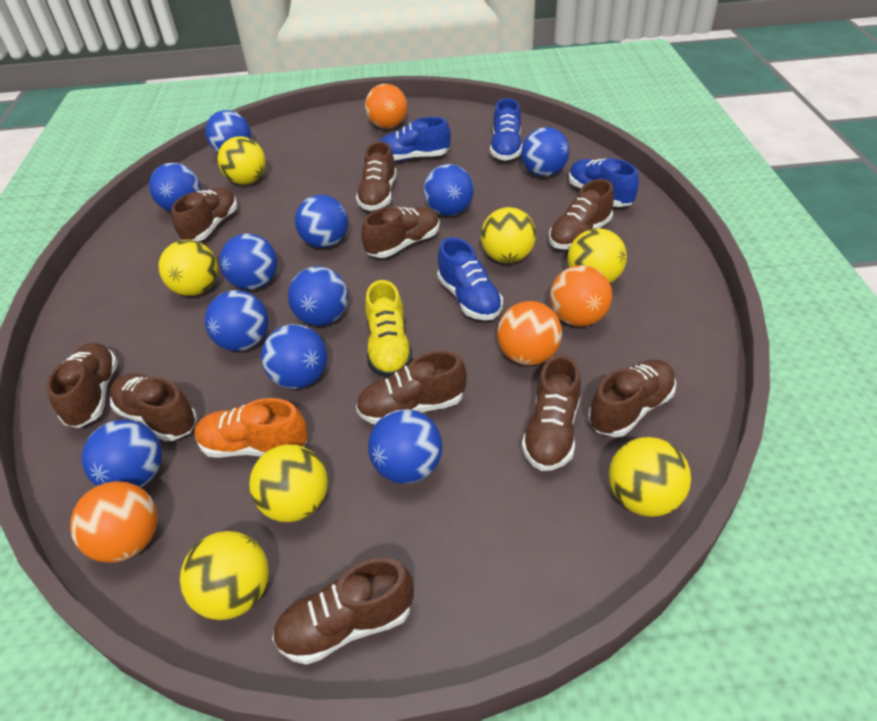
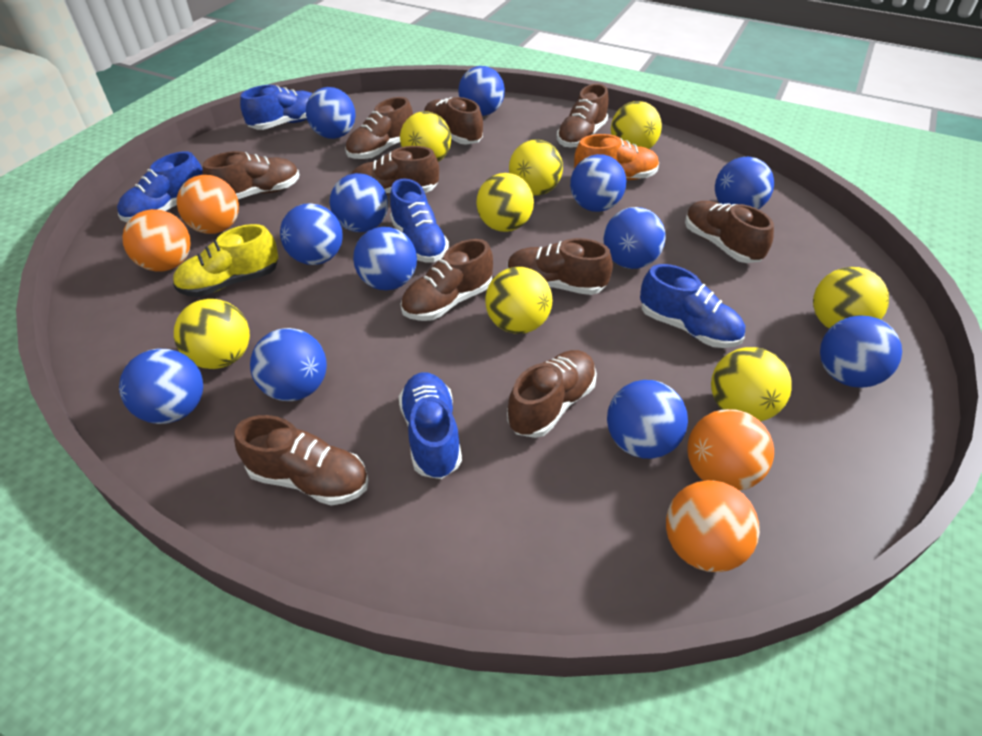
blue ball: 11 -> 12
blue shoe: 4 -> 5
yellow ball: 7 -> 8

